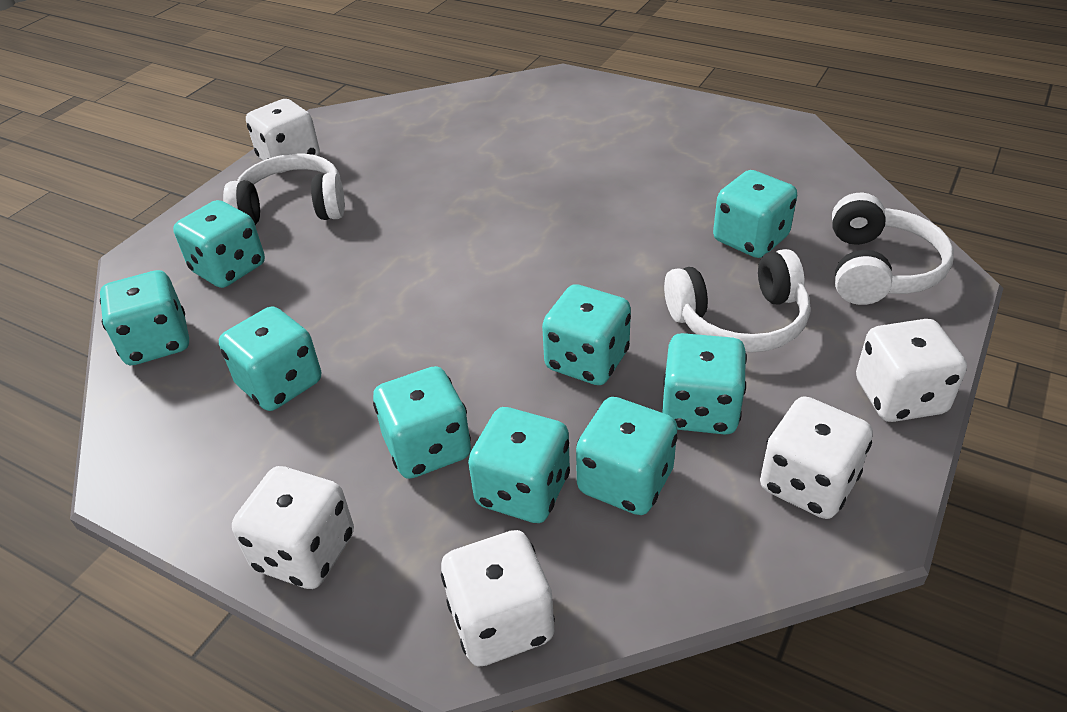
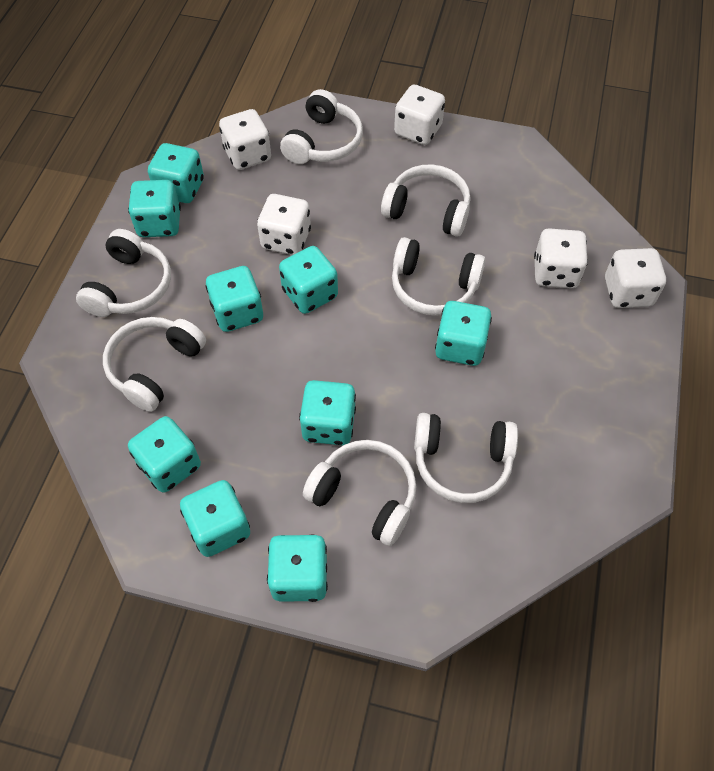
white headphones: 3 -> 7

